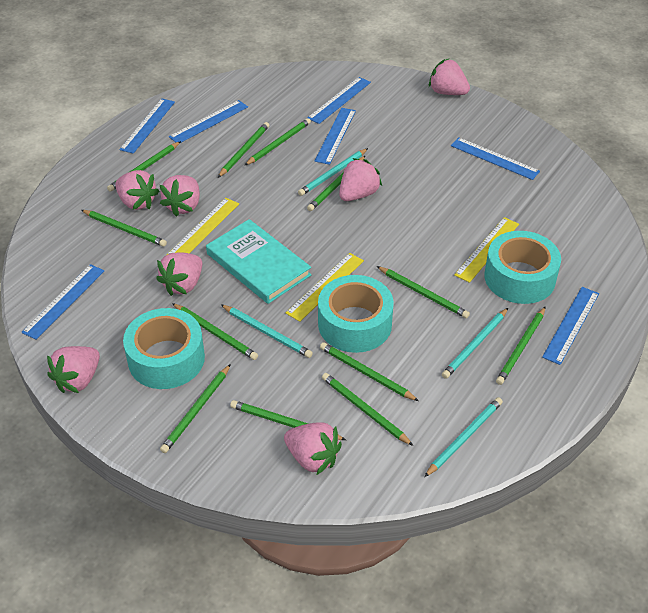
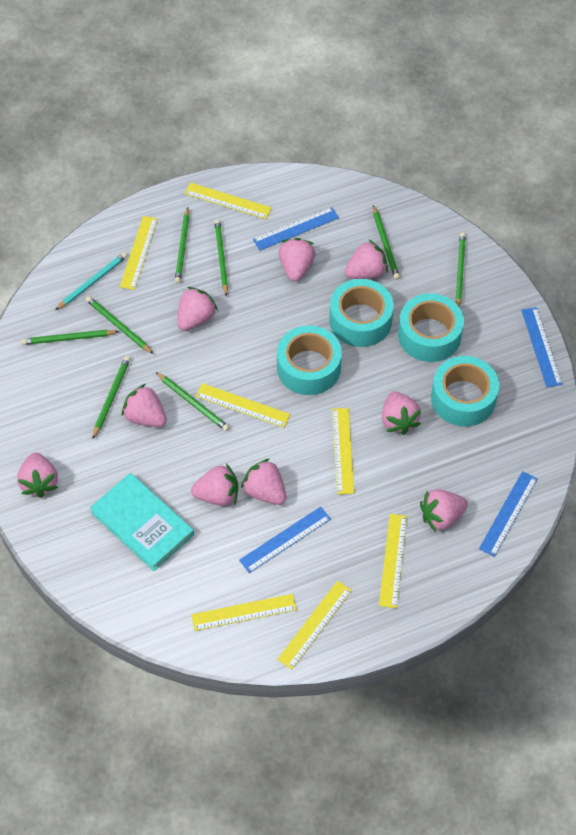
blue ruler: 7 -> 4
green pencil: 12 -> 8
pink strawberry: 7 -> 9
turquoise pencil: 4 -> 1
turquoise tape: 3 -> 4
yellow ruler: 3 -> 7

